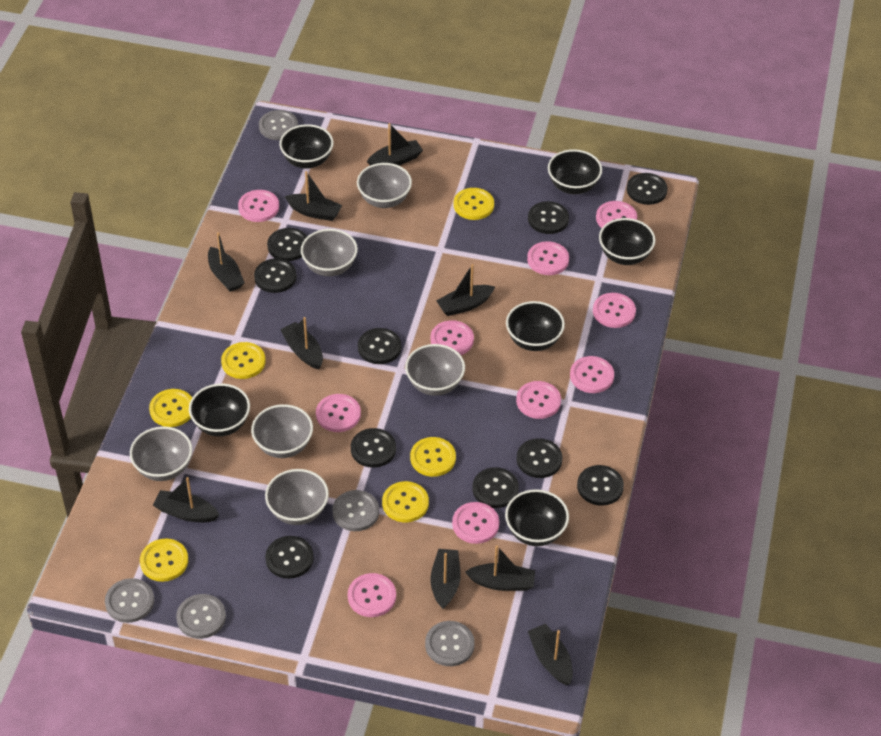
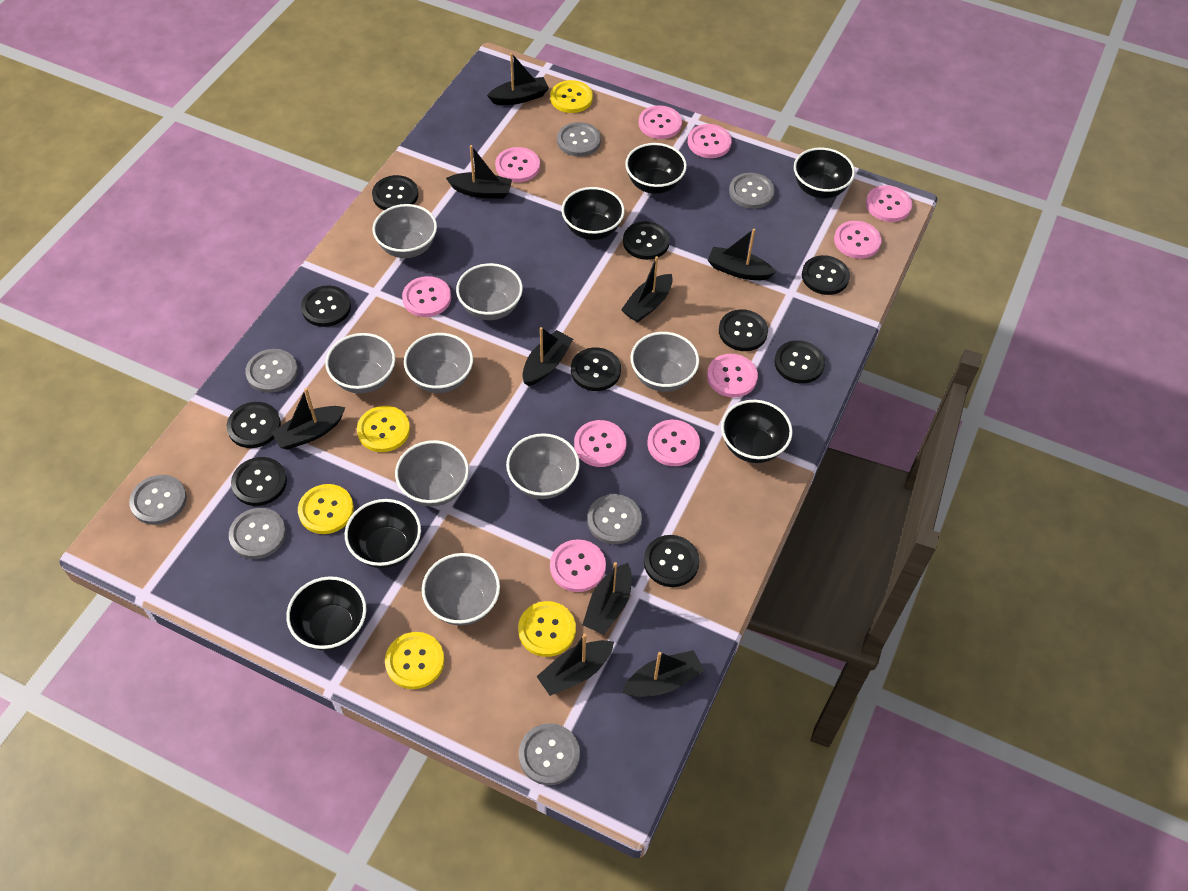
grey bowl: 6 -> 8
grey button: 5 -> 7
yellow button: 6 -> 5

